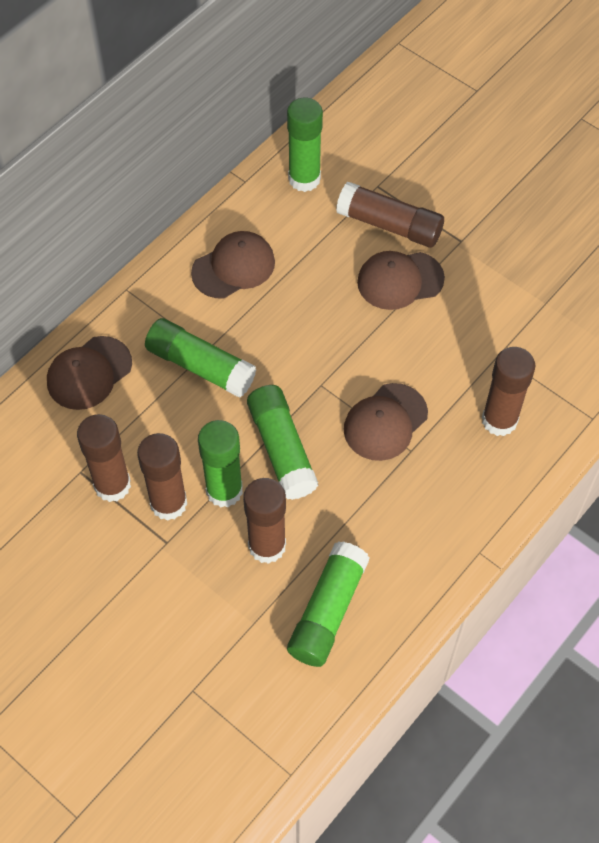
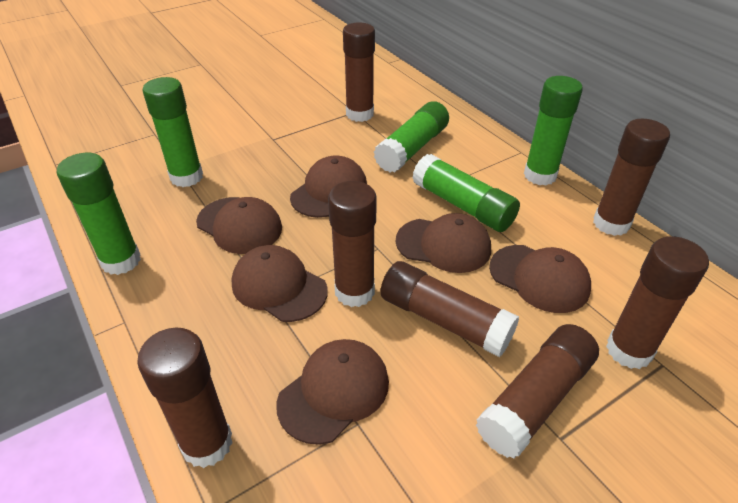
brown cap: 4 -> 6
brown glue stick: 5 -> 7

